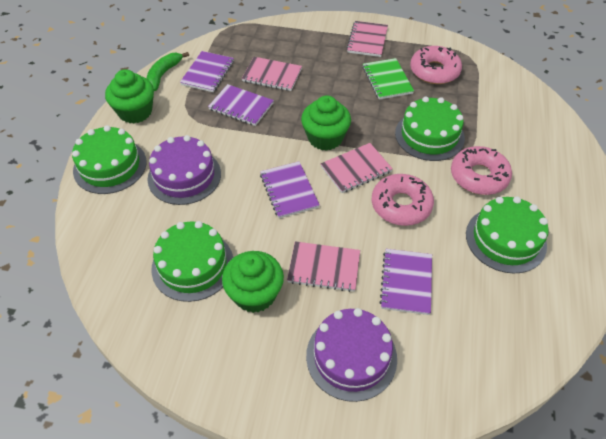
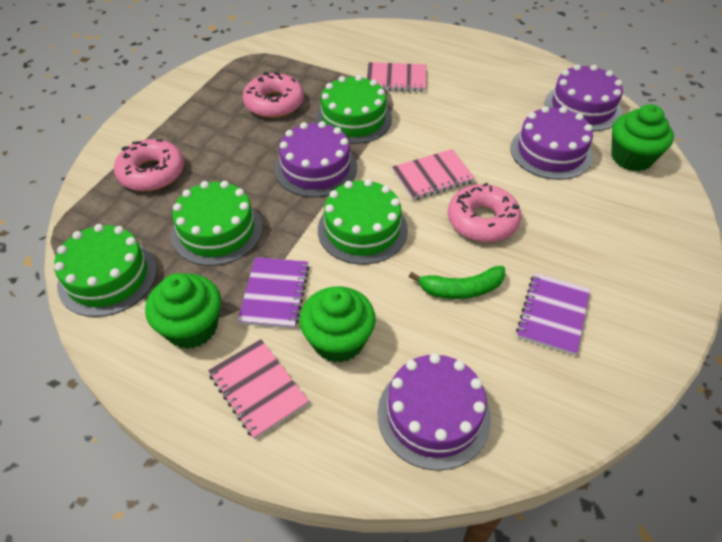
green notebook: 1 -> 0
pink notebook: 4 -> 3
purple cake: 2 -> 4
purple notebook: 4 -> 2

